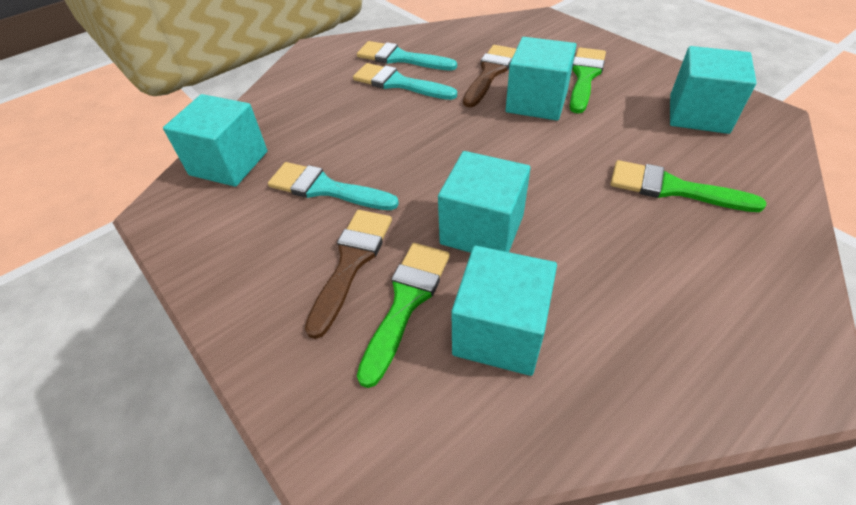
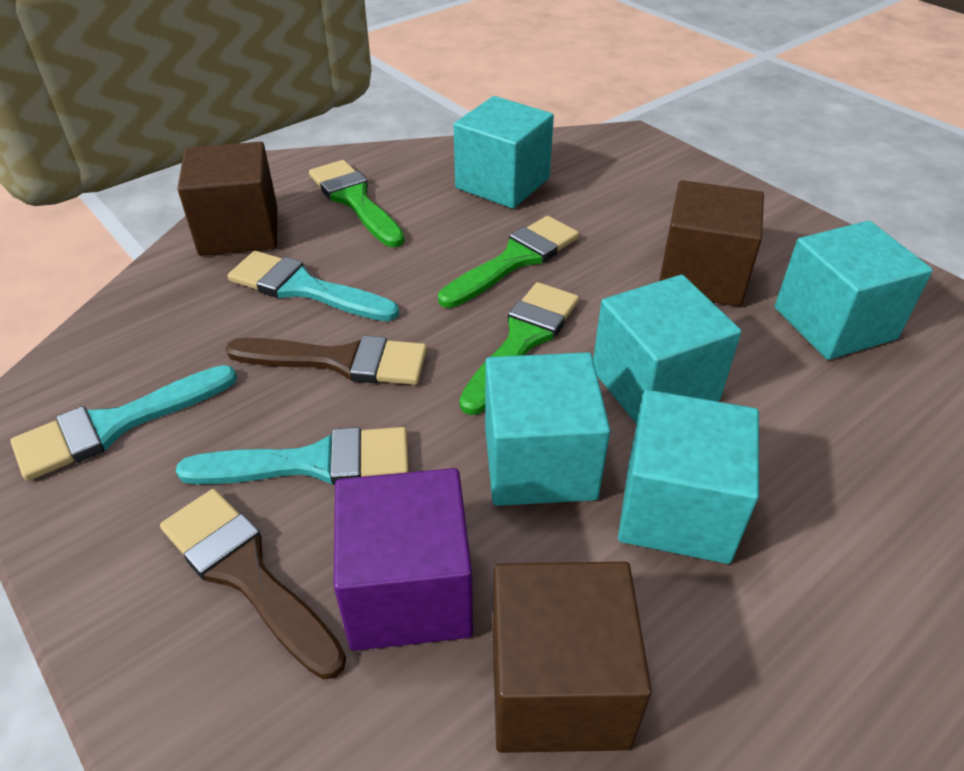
brown cube: 0 -> 3
purple cube: 0 -> 1

